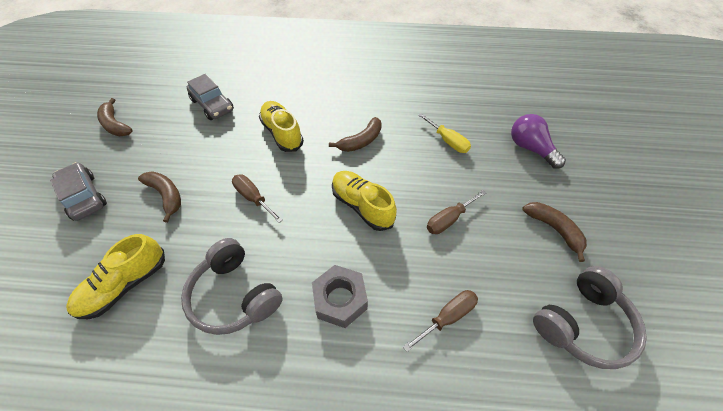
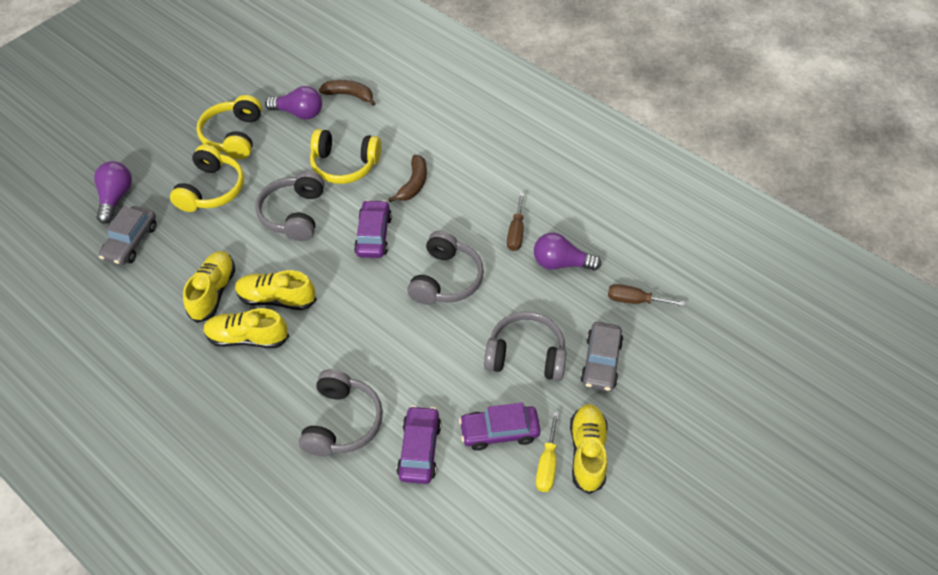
brown banana: 4 -> 2
brown screwdriver: 3 -> 2
grey headphones: 2 -> 4
grey nut: 1 -> 0
purple car: 0 -> 3
purple light bulb: 1 -> 3
yellow headphones: 0 -> 3
yellow shoe: 3 -> 4

